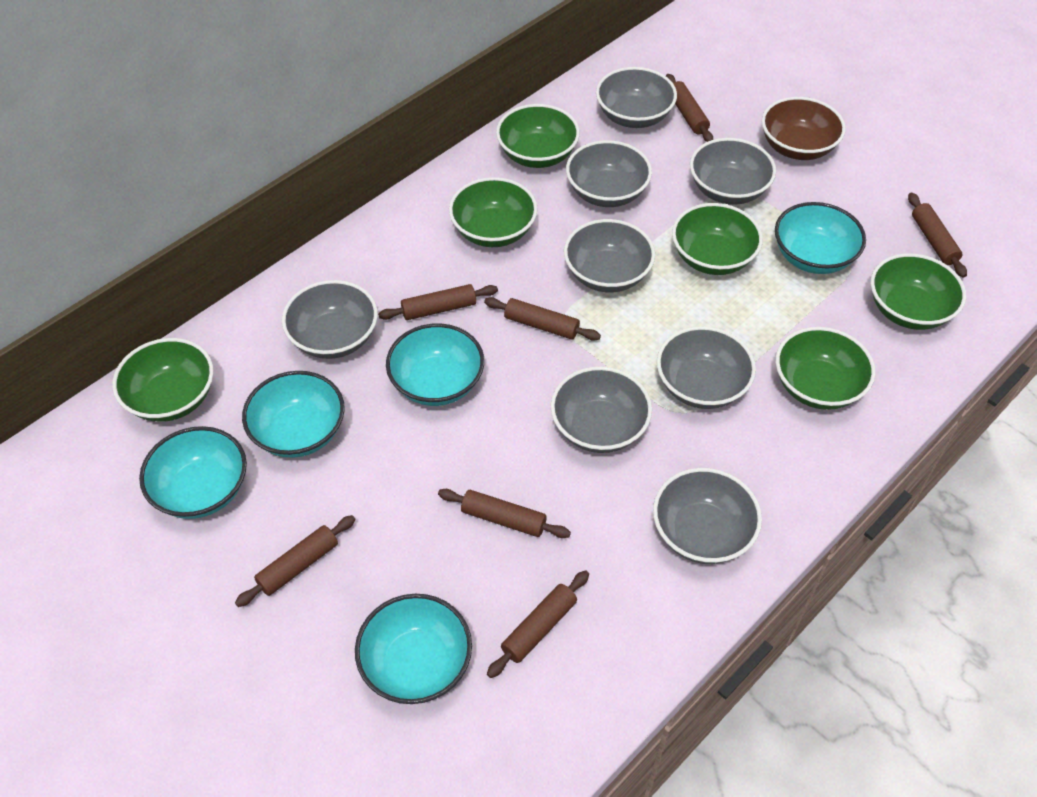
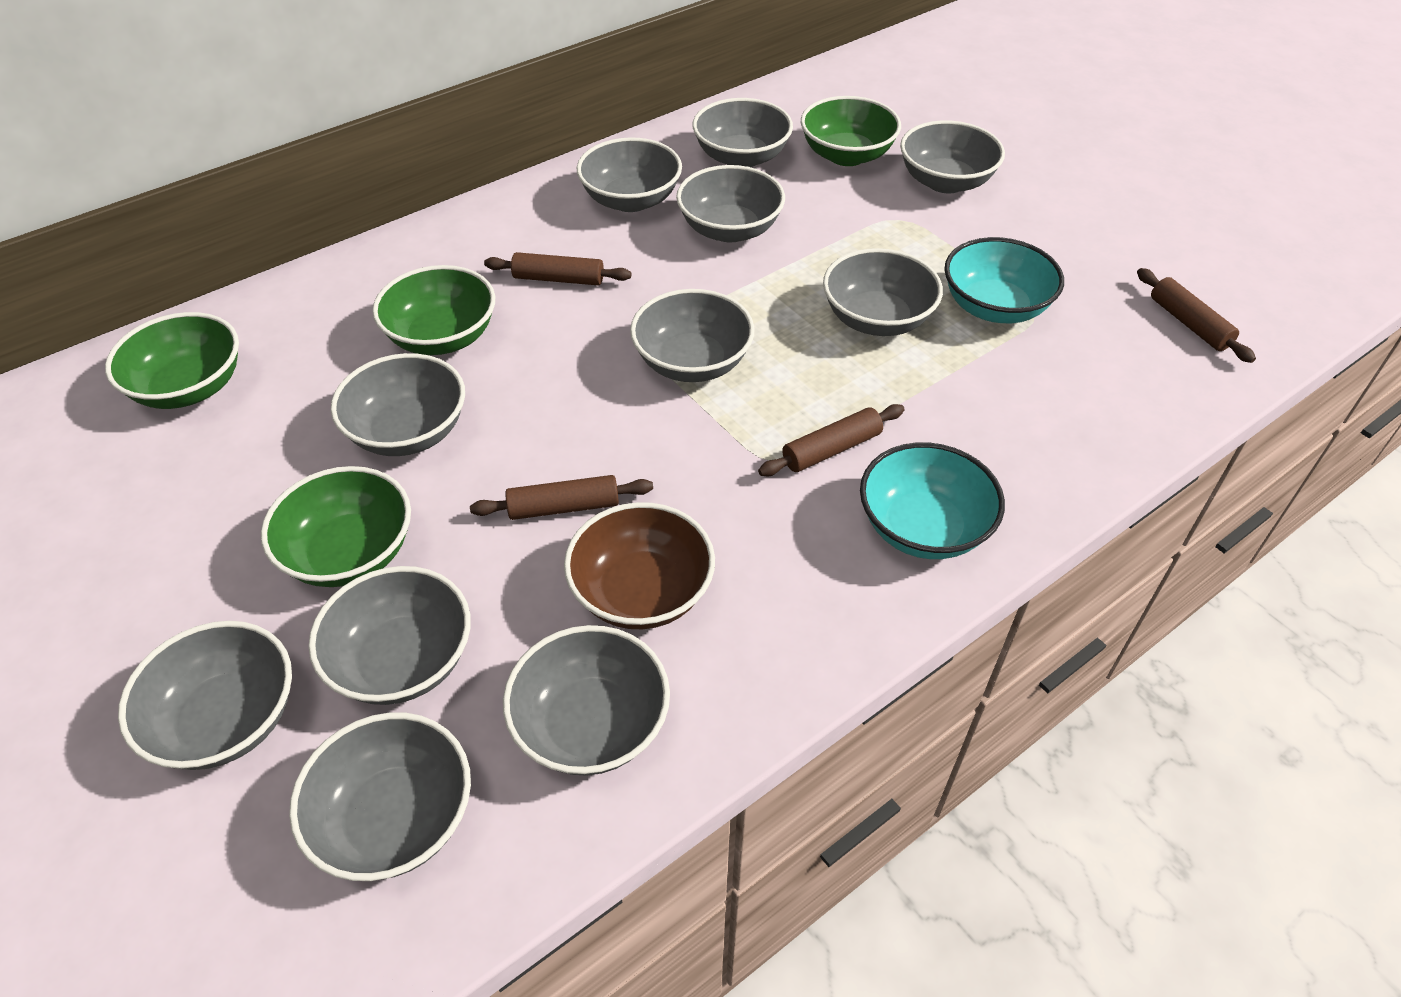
brown rolling pin: 7 -> 4
green bowl: 6 -> 4
grey bowl: 8 -> 11
turquoise bowl: 5 -> 2

